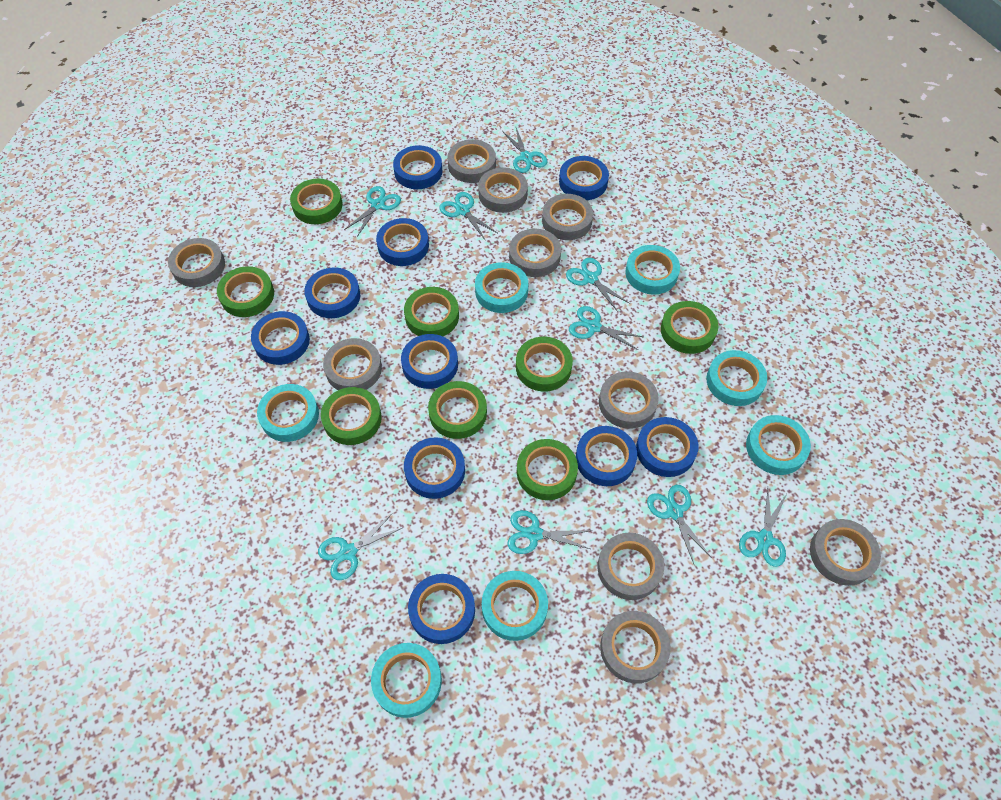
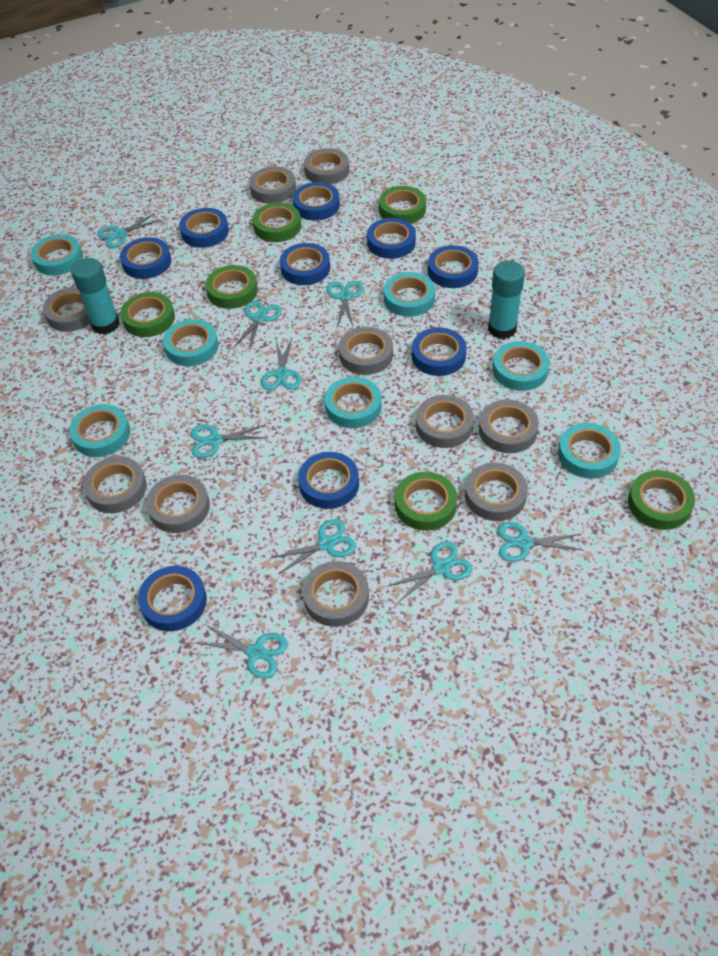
blue tape: 10 -> 9
green tape: 8 -> 6
turquoise glue stick: 0 -> 2

